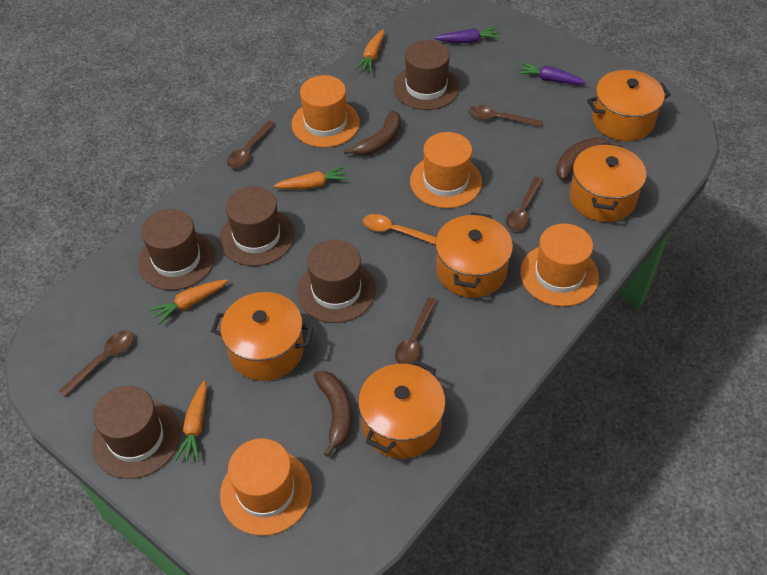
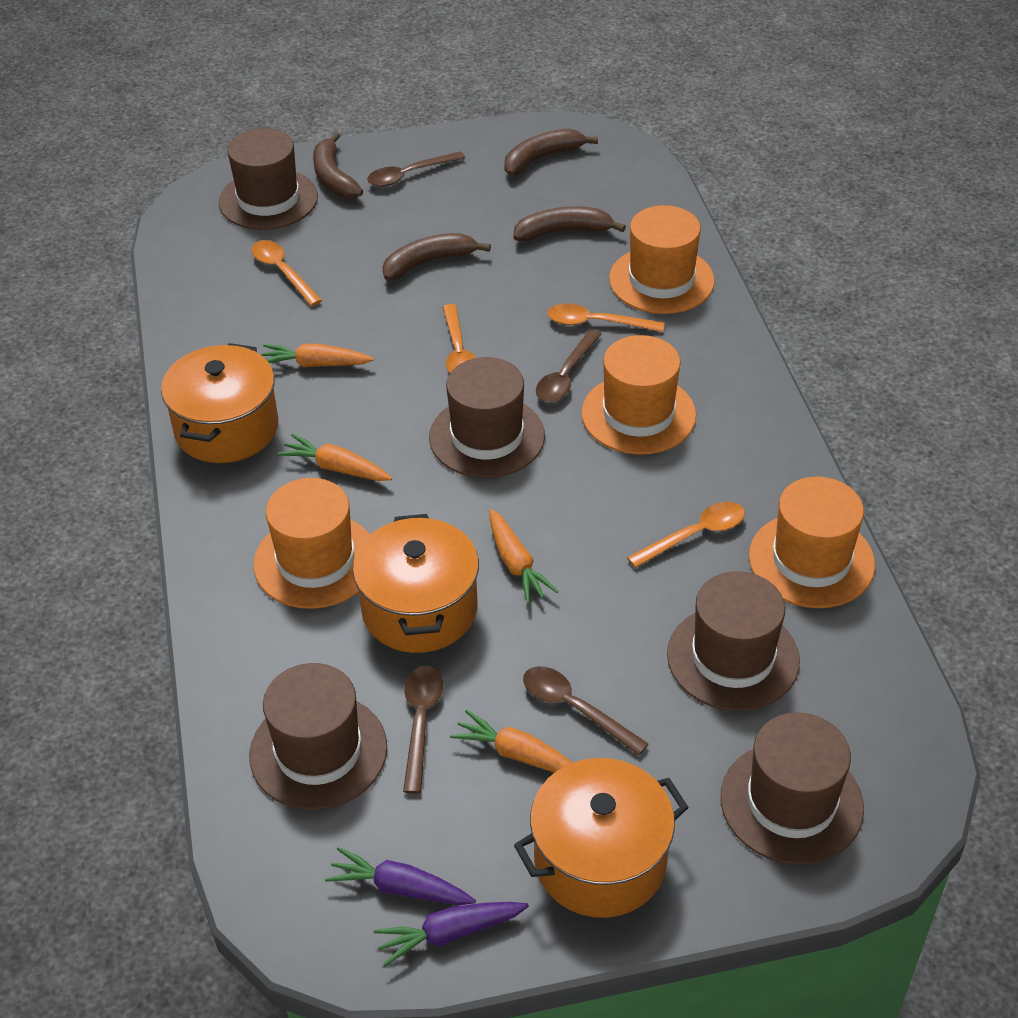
brown banana: 3 -> 4
brown spoon: 5 -> 4
orange pot: 5 -> 3
orange spoon: 1 -> 4

